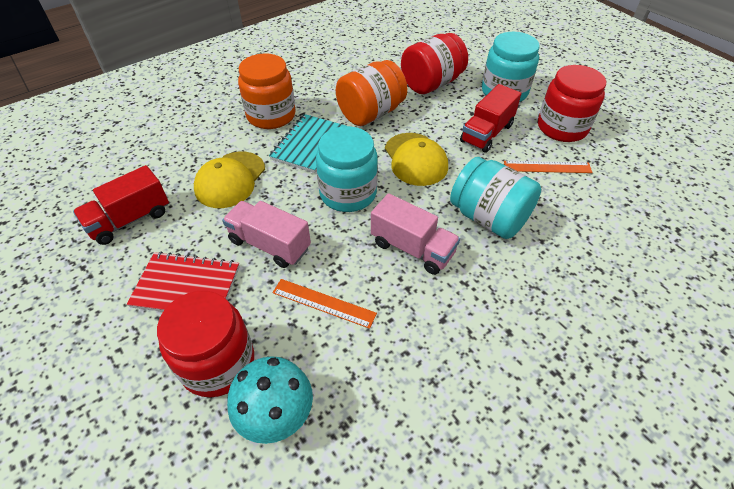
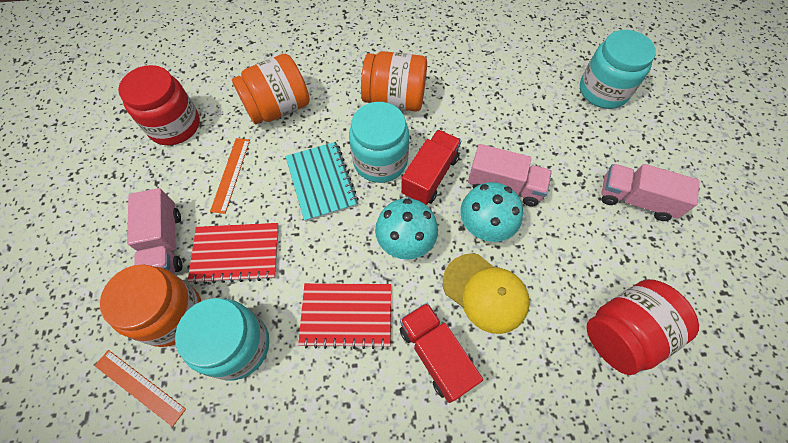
orange jar: 2 -> 3
pink truck: 2 -> 3
red jar: 3 -> 2
red notebook: 1 -> 2
turquoise mushroom: 1 -> 2
yellow cap: 2 -> 1

